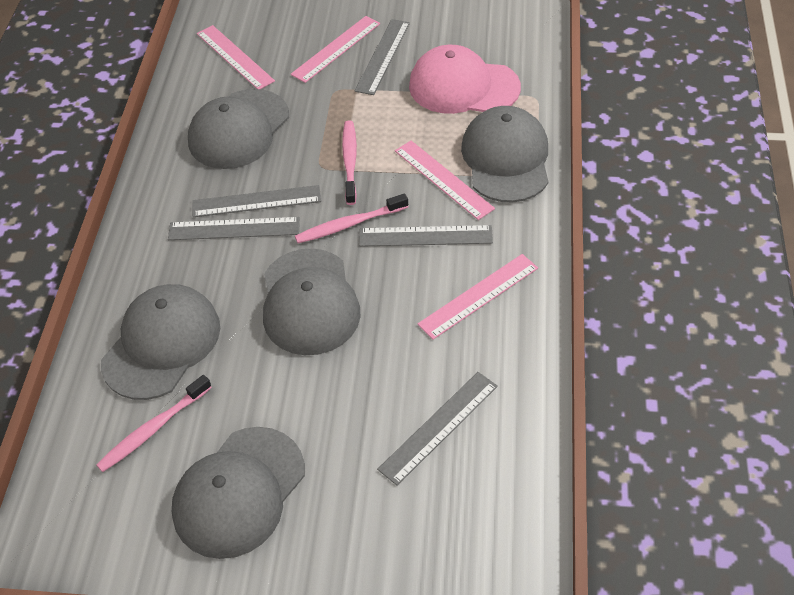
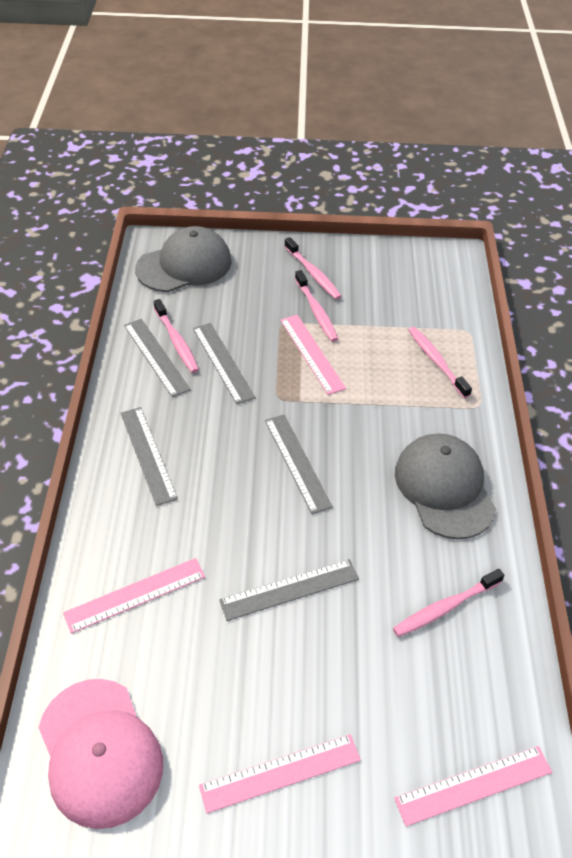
grey cap: 5 -> 2
pink toothbrush: 3 -> 5

